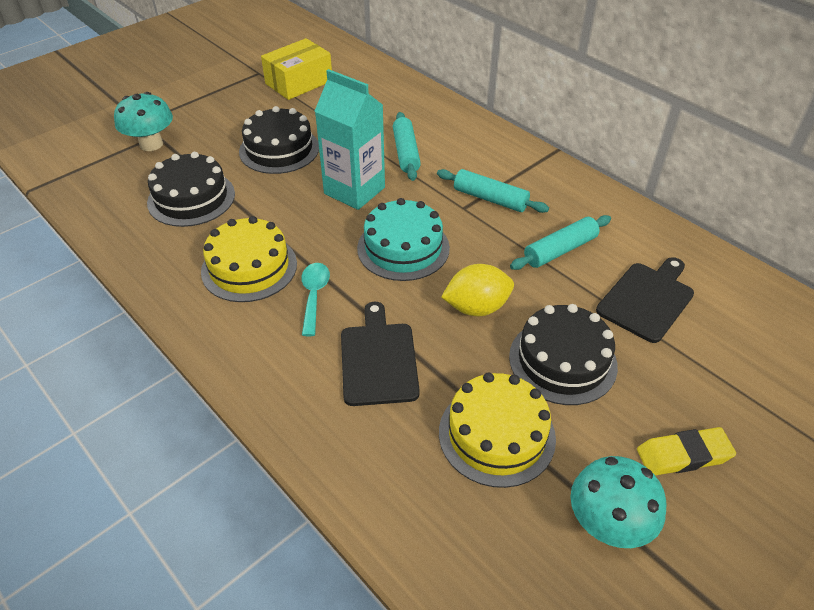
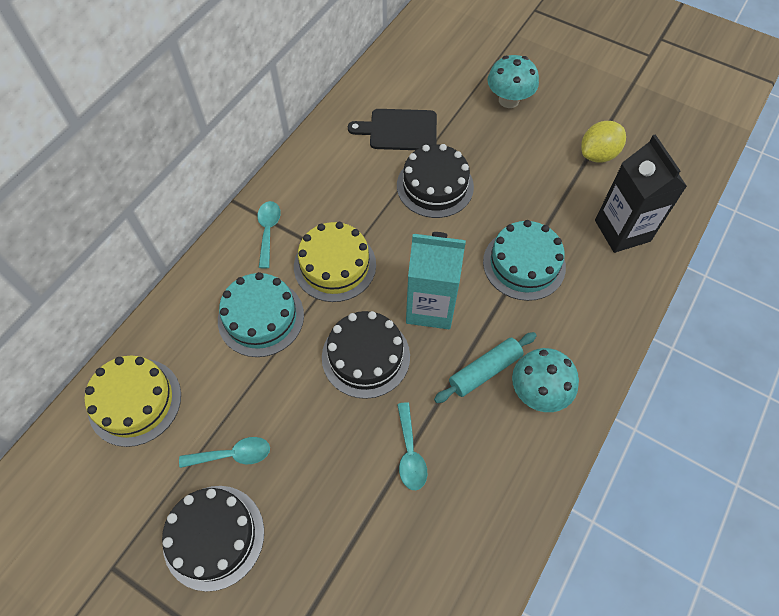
black carton: 0 -> 1
black cutting board: 2 -> 1
turquoise cake: 1 -> 2
turquoise rolling pin: 3 -> 1
turquoise spoon: 1 -> 3
yellow box: 1 -> 0
yellow eraser: 1 -> 0

